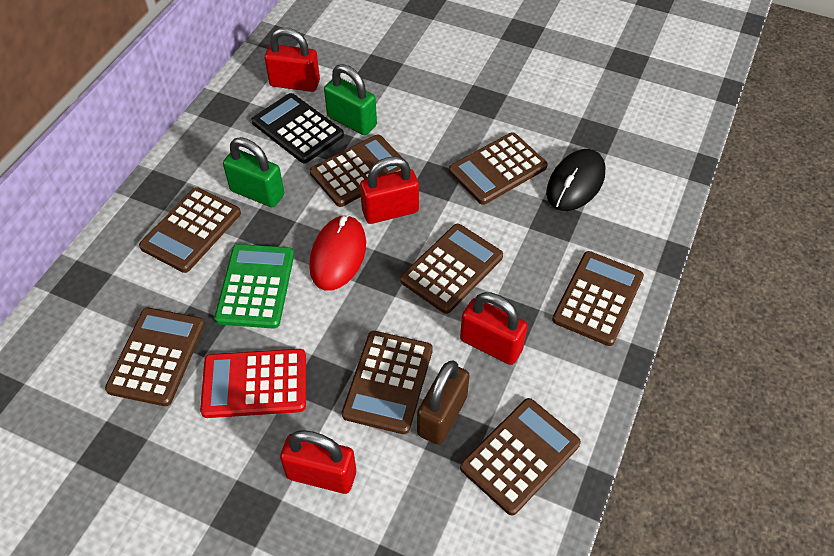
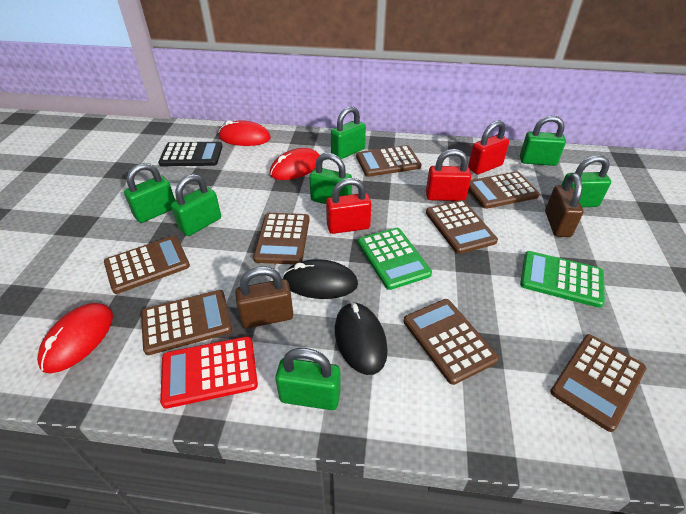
black mouse: 1 -> 2
brown padlock: 1 -> 2
green calculator: 1 -> 2
green padlock: 2 -> 7
red mouse: 1 -> 3
red padlock: 4 -> 3

